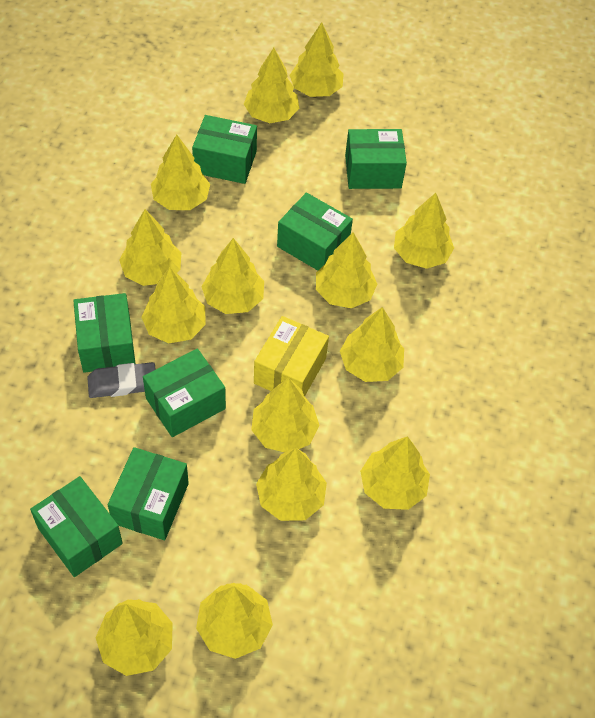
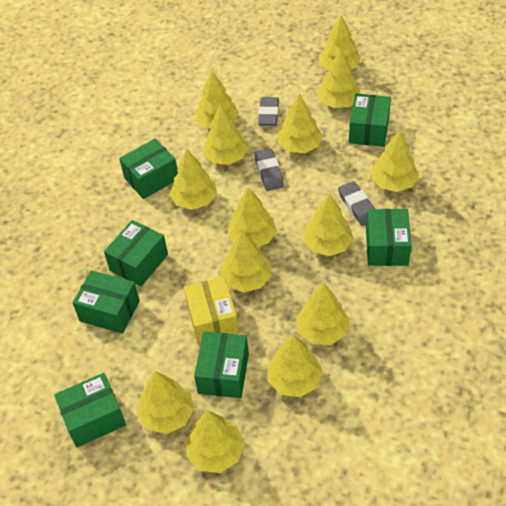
grey eraser: 1 -> 3

